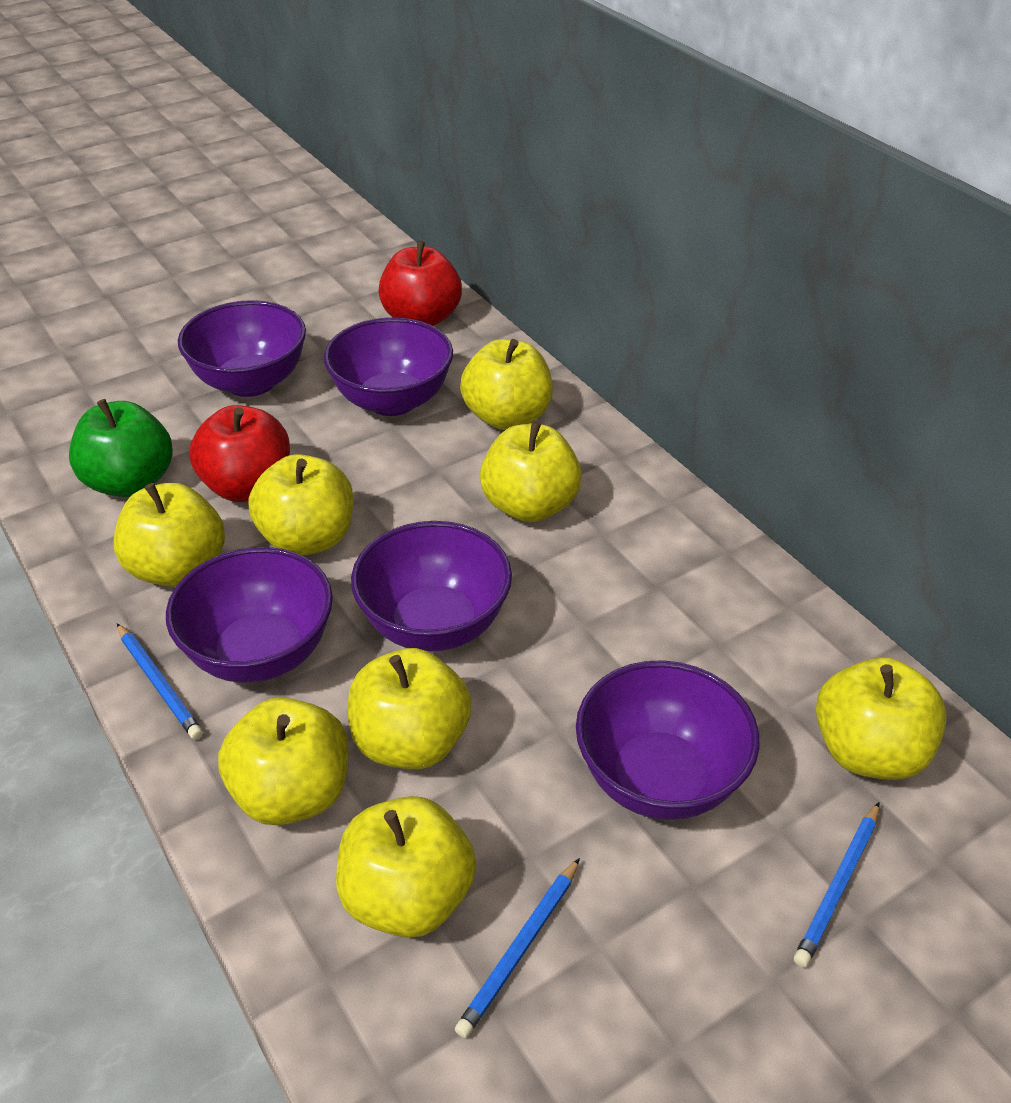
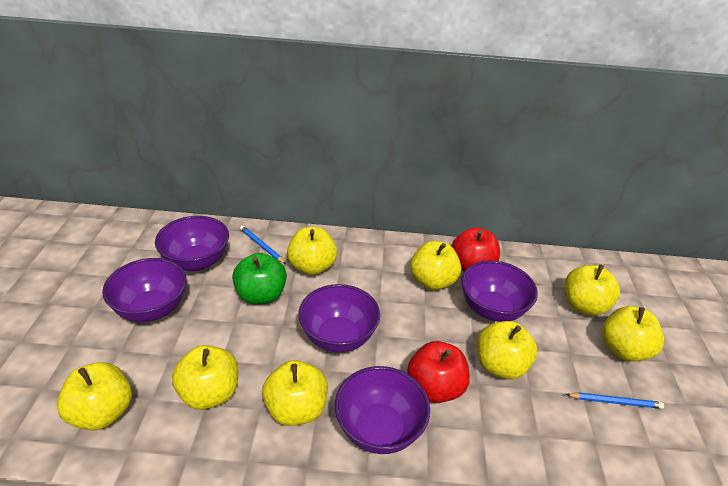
blue pencil: 3 -> 2

